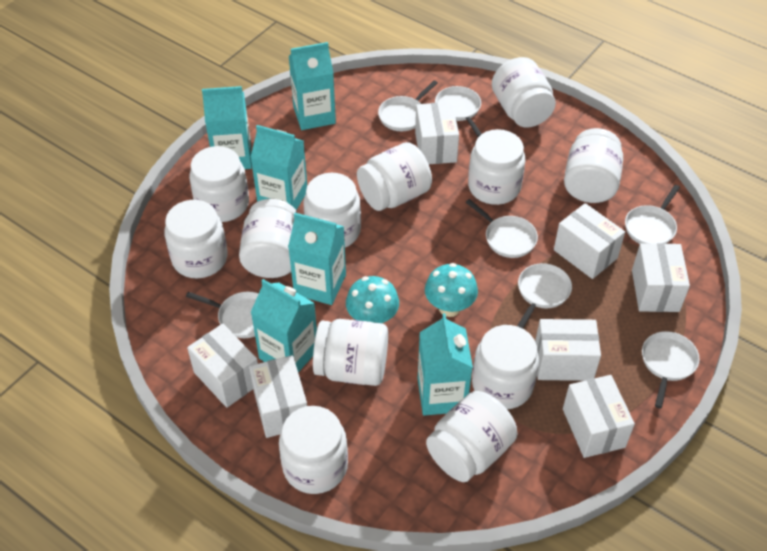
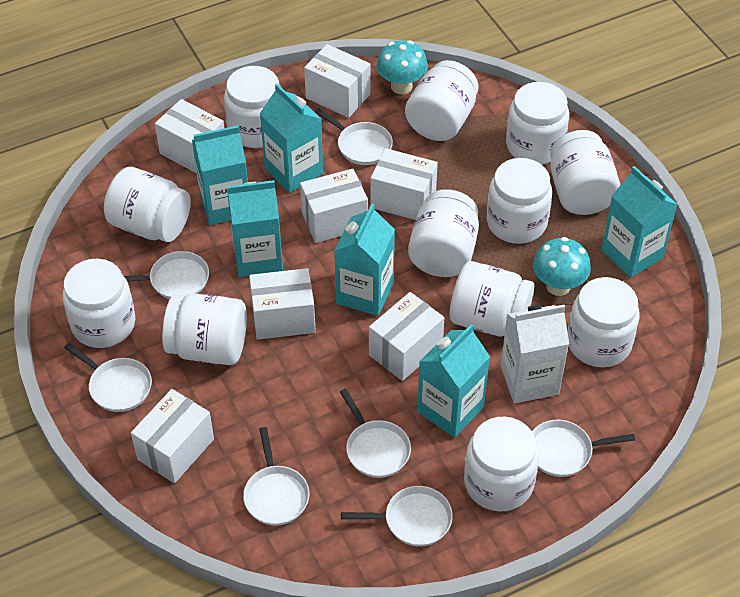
white carton: 0 -> 1

